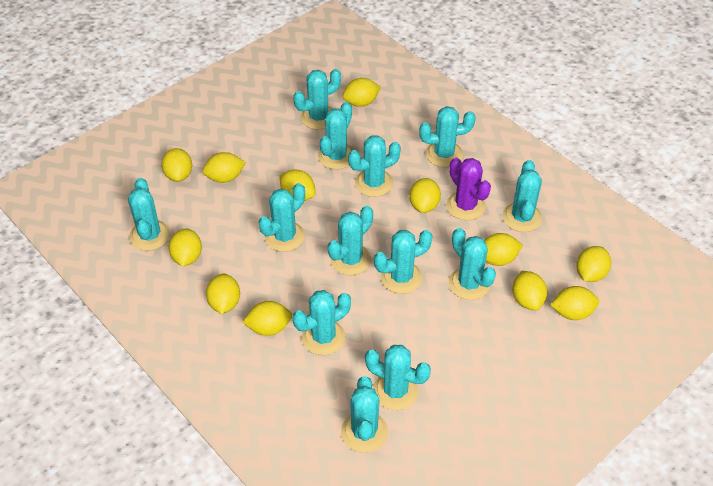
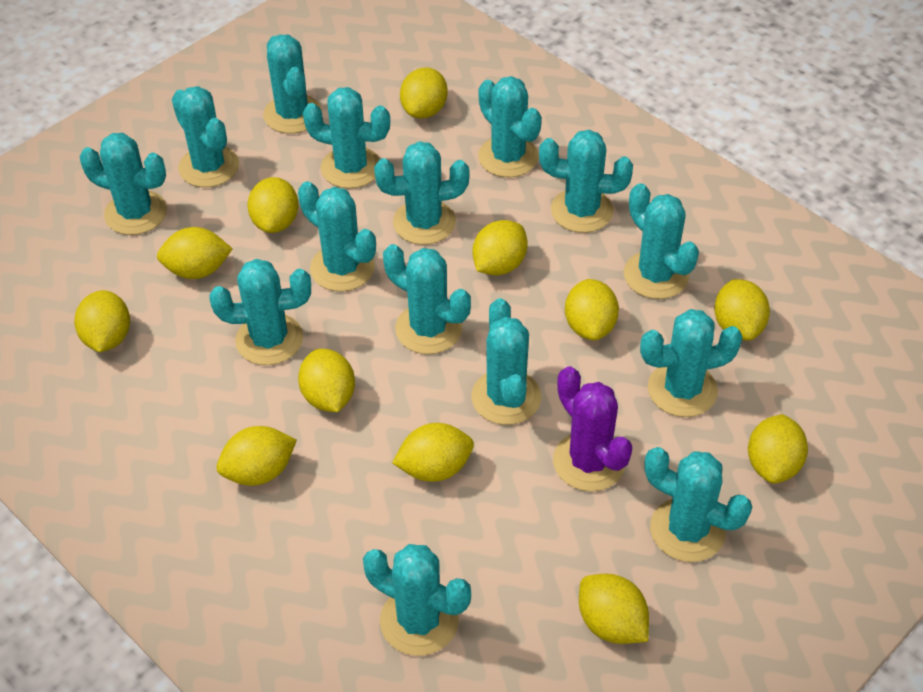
turquoise cactus: 13 -> 15

